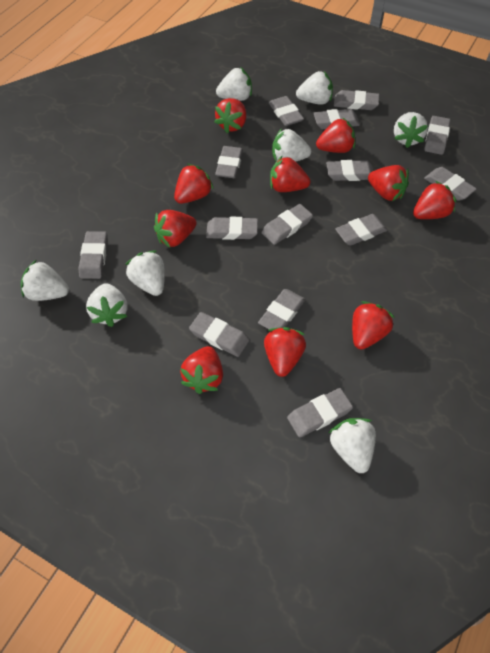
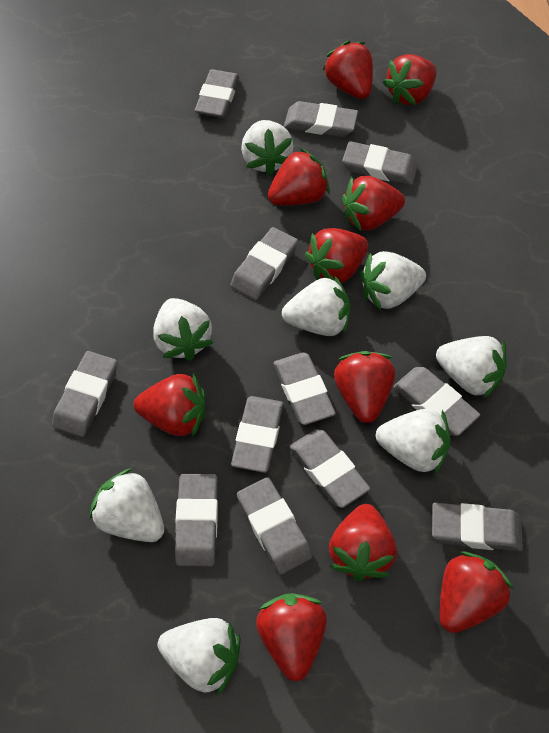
grey eraser: 14 -> 12

